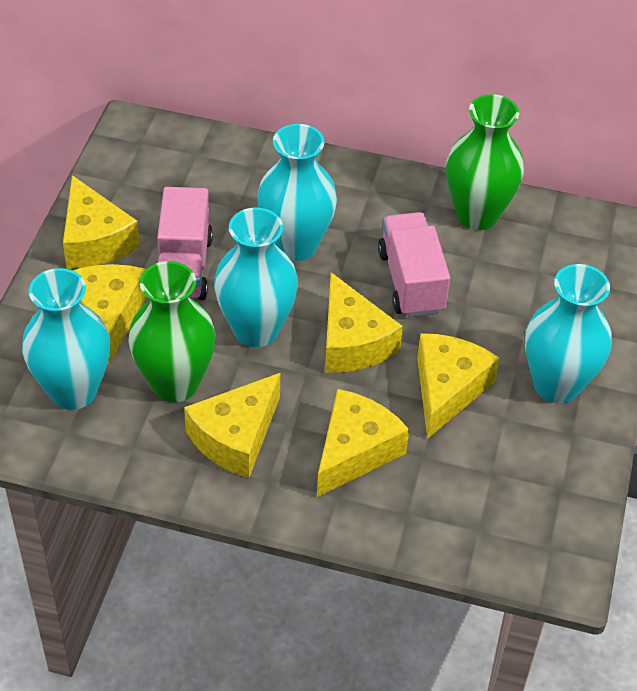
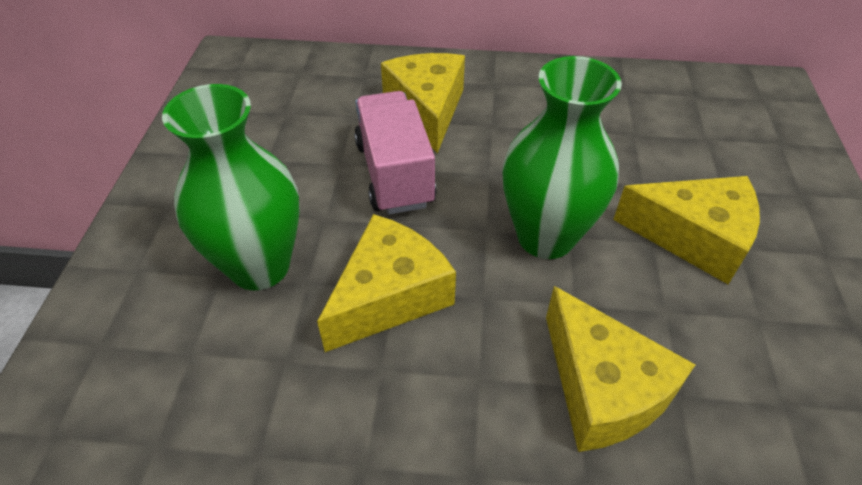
pink truck: 2 -> 1
turquoise vase: 4 -> 0
yellow cheese: 6 -> 4

